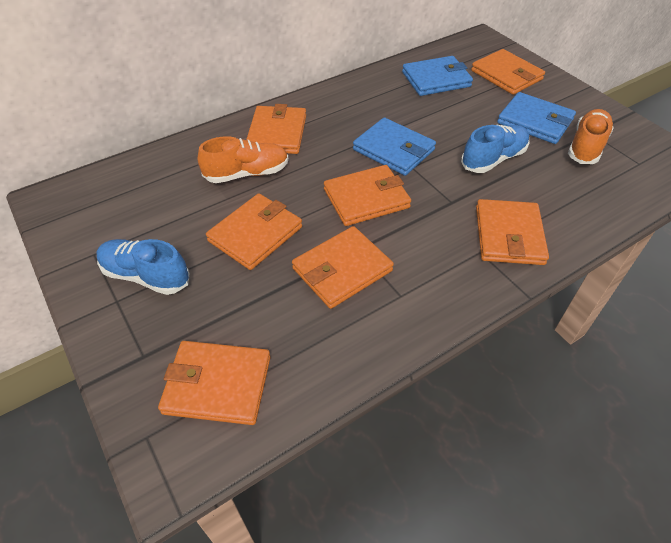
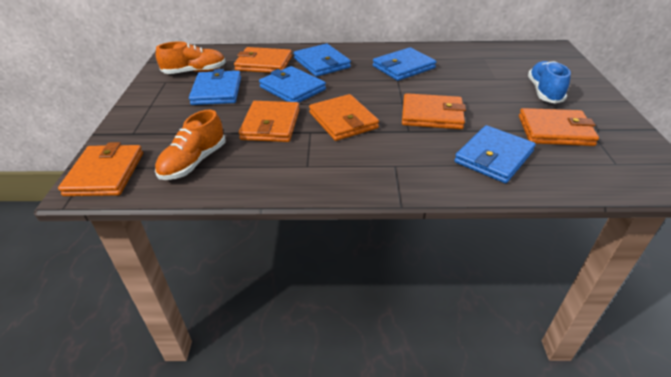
blue shoe: 2 -> 1
blue wallet: 3 -> 5
orange wallet: 7 -> 6

